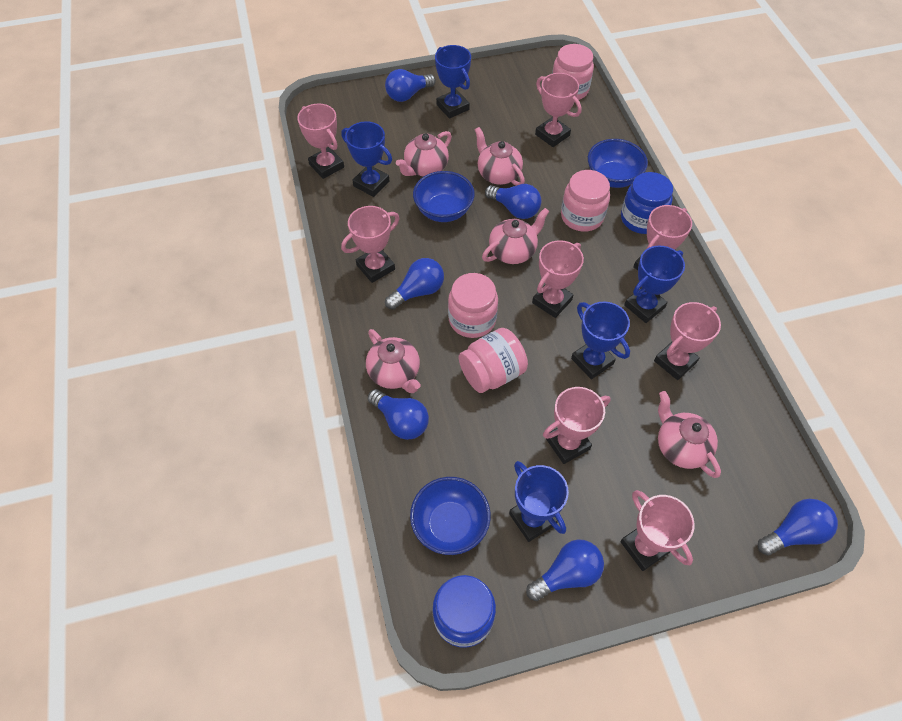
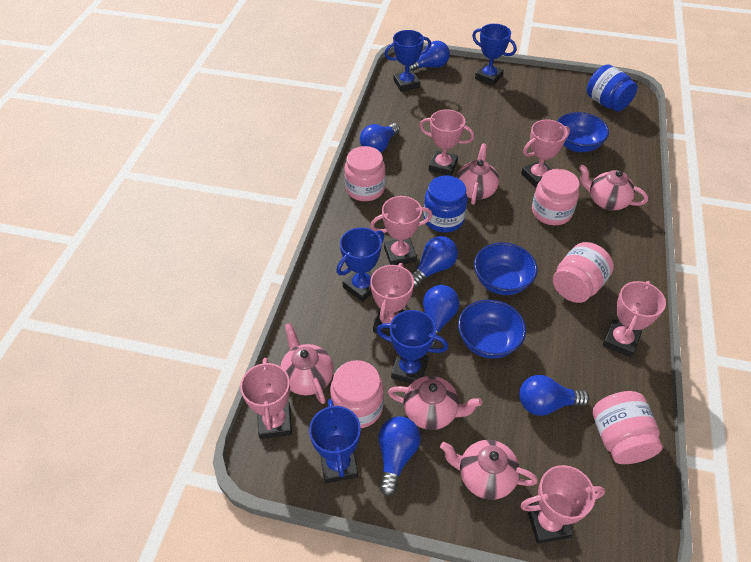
pink jar: 4 -> 5
pink trophy: 8 -> 7

